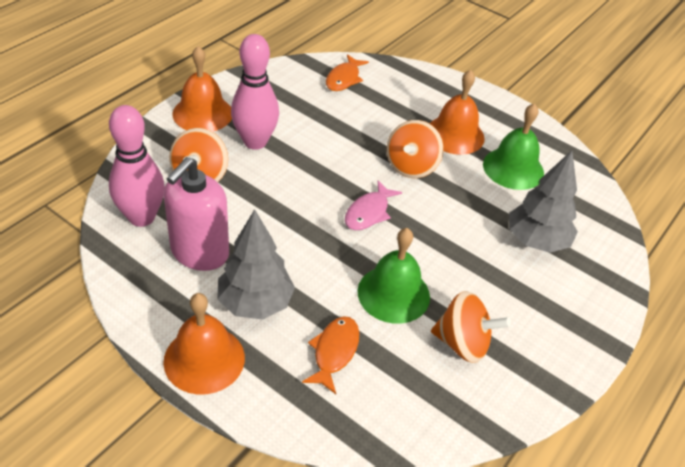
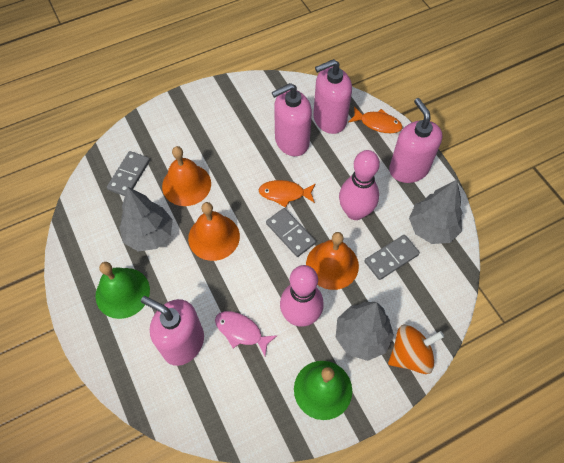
grey domino: 0 -> 3
grey tree: 2 -> 3
orange spinning top: 3 -> 1
pink soap dispenser: 1 -> 4

